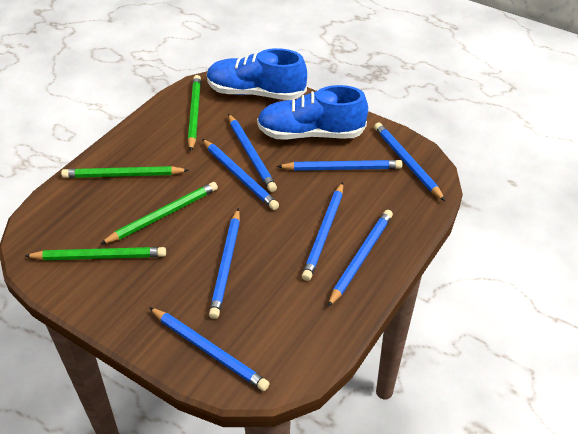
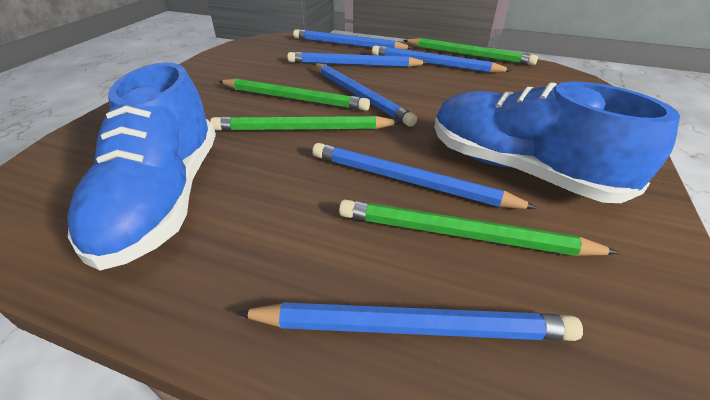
blue pencil: 8 -> 6

